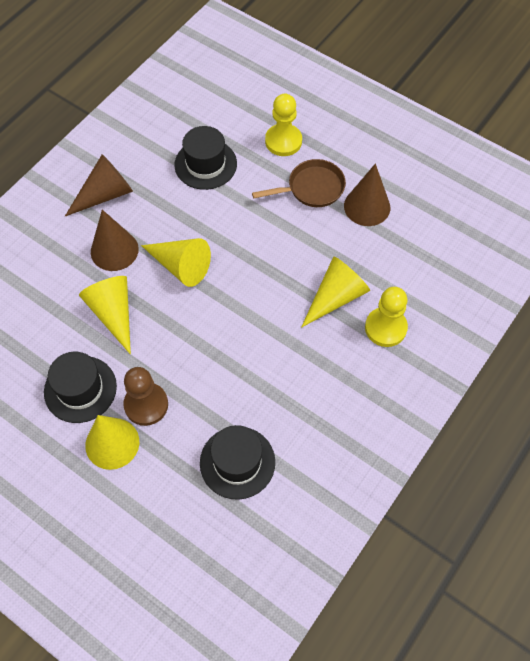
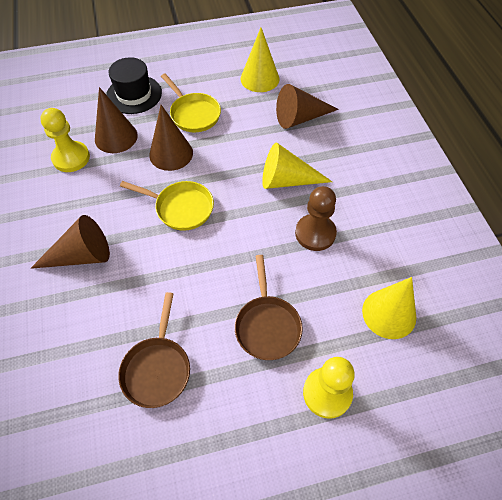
black hat: 3 -> 1
brown cone: 3 -> 4
brown pan: 1 -> 2
yellow cone: 4 -> 3
yellow pan: 0 -> 2

